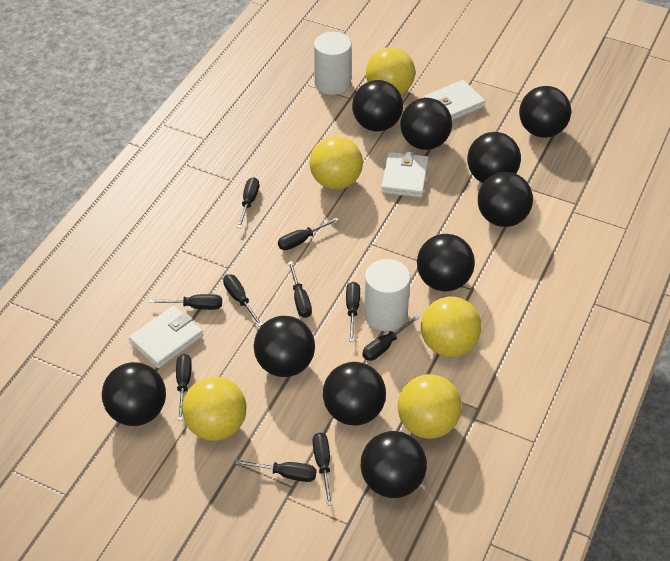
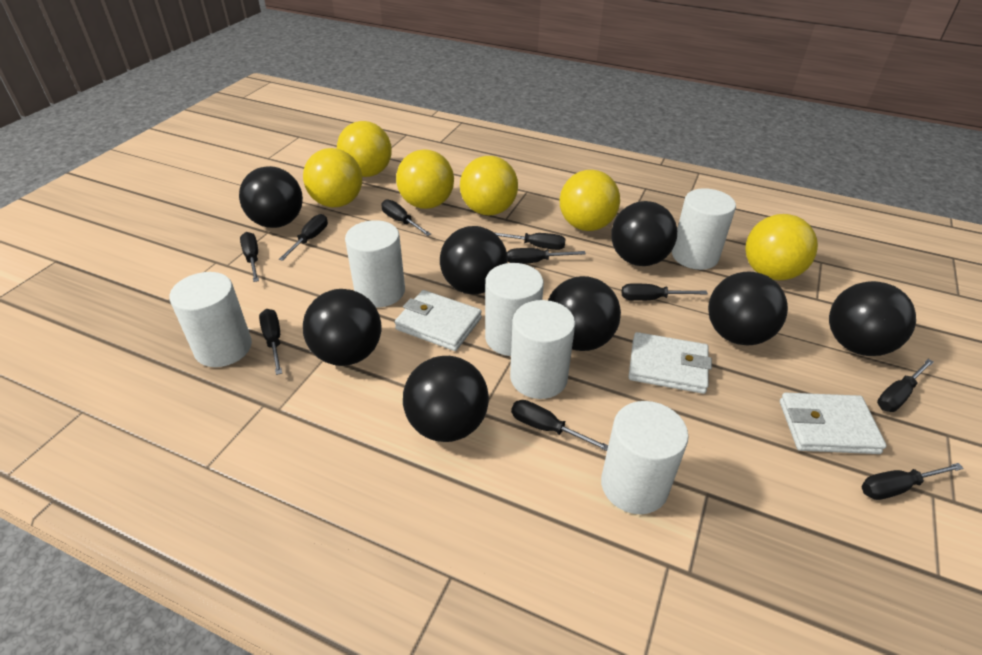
black ball: 10 -> 8
white cylinder: 2 -> 6
yellow ball: 5 -> 6

